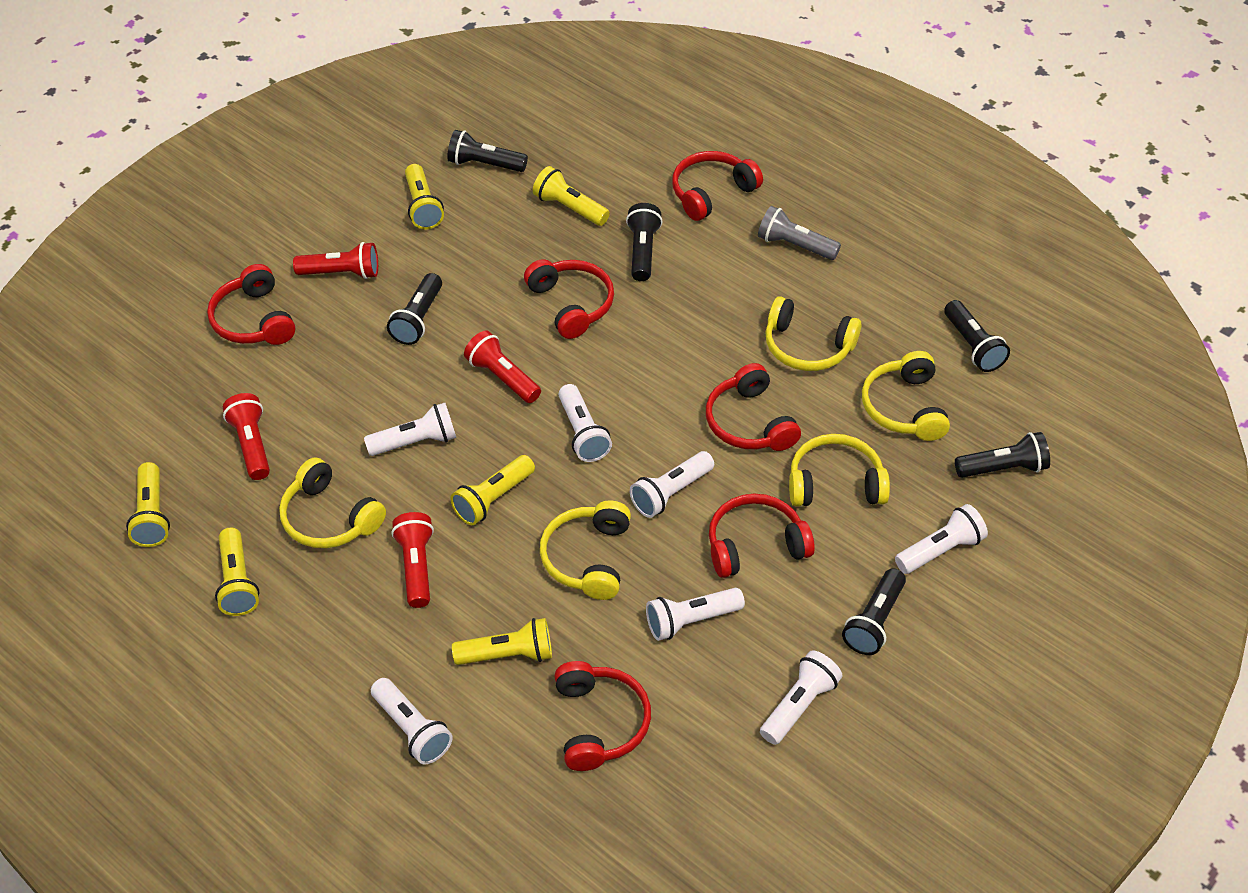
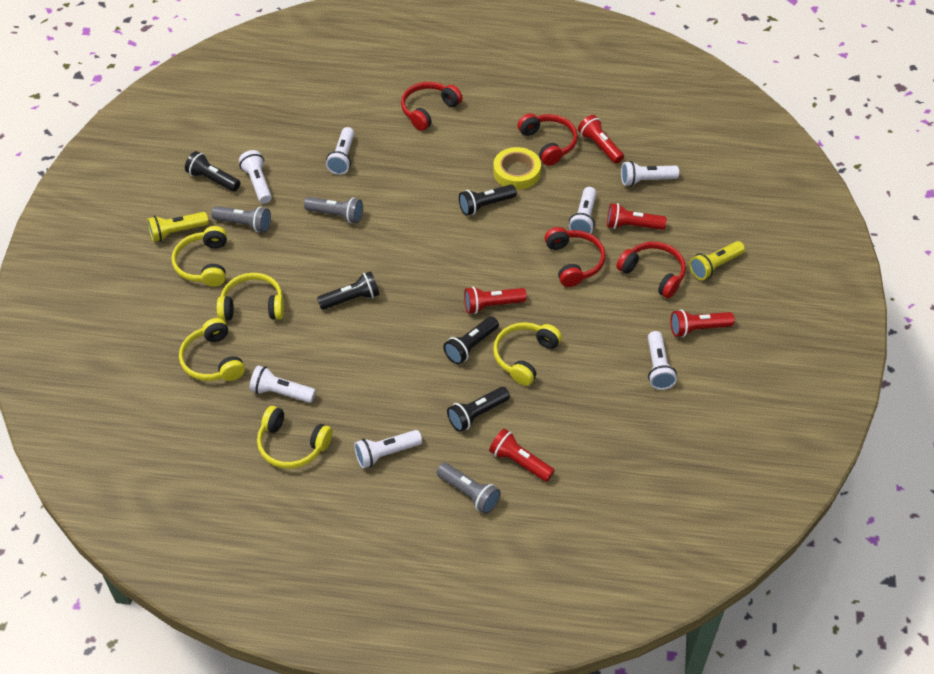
black flashlight: 6 -> 5
grey flashlight: 1 -> 3
red flashlight: 4 -> 5
red headphones: 6 -> 4
yellow flashlight: 6 -> 2
yellow tape: 0 -> 1

